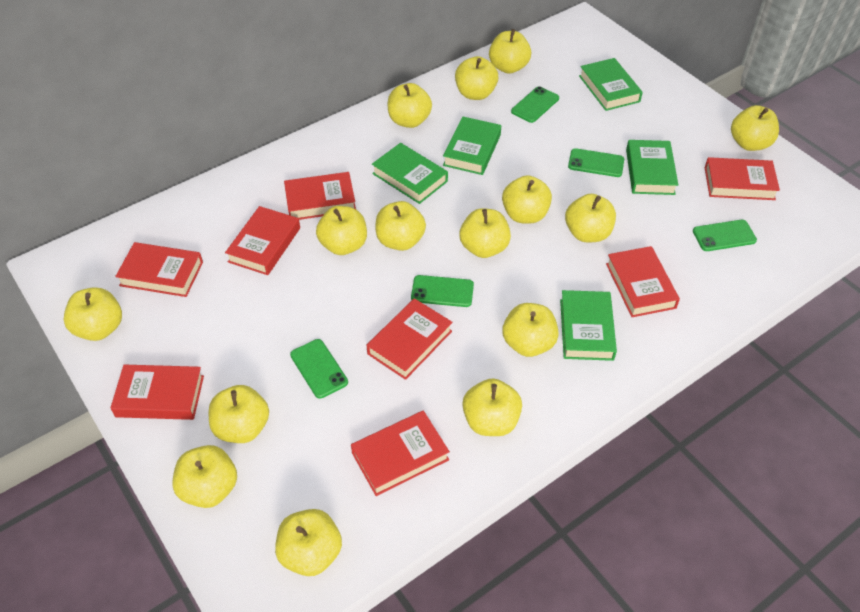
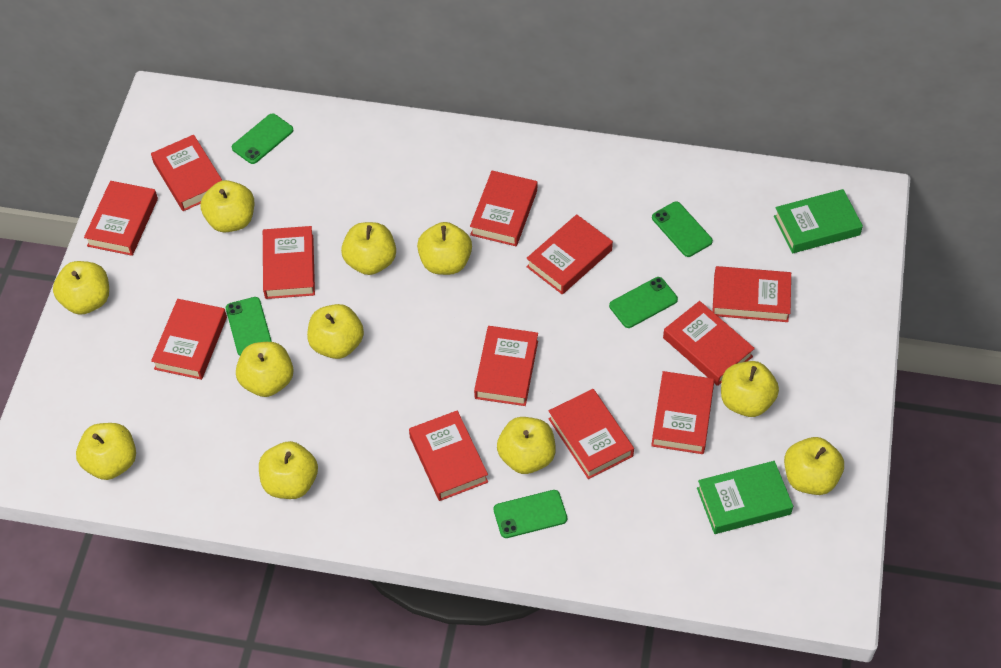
green book: 5 -> 2
red book: 8 -> 12
yellow apple: 15 -> 11

